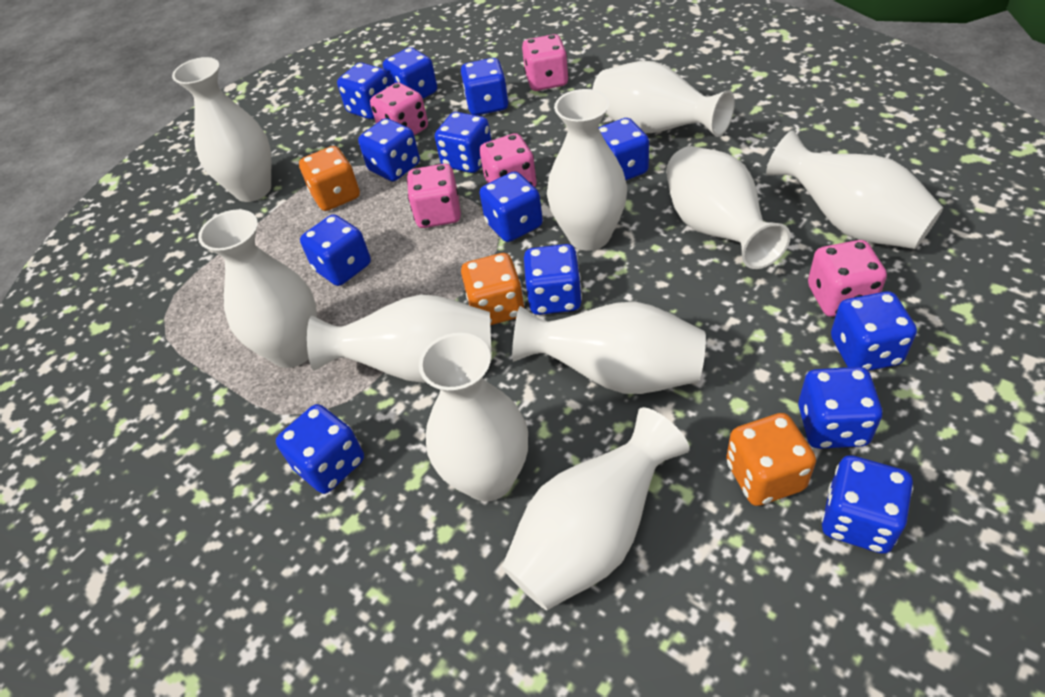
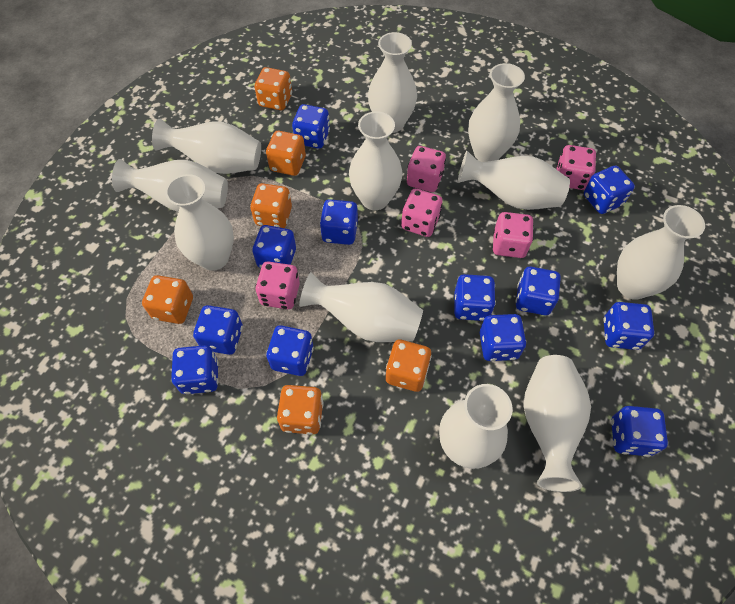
blue dice: 13 -> 12
orange dice: 3 -> 6
white vase: 10 -> 11

